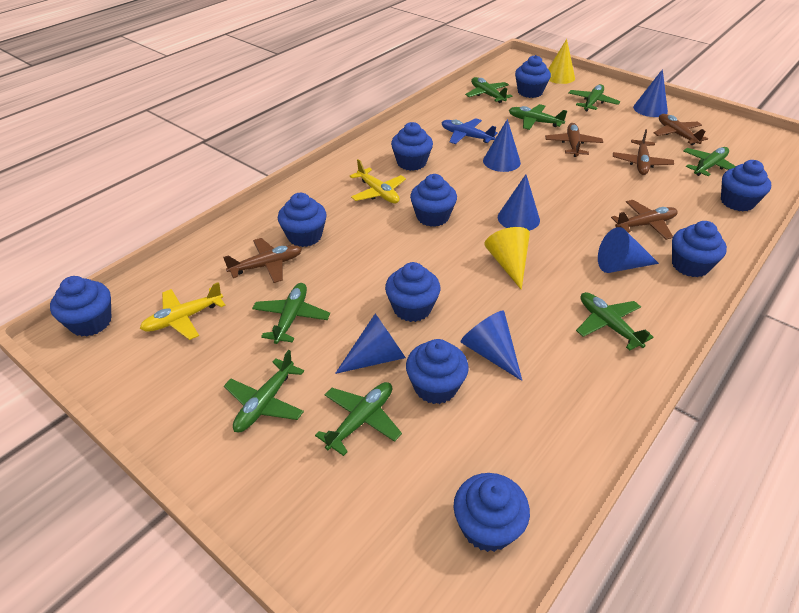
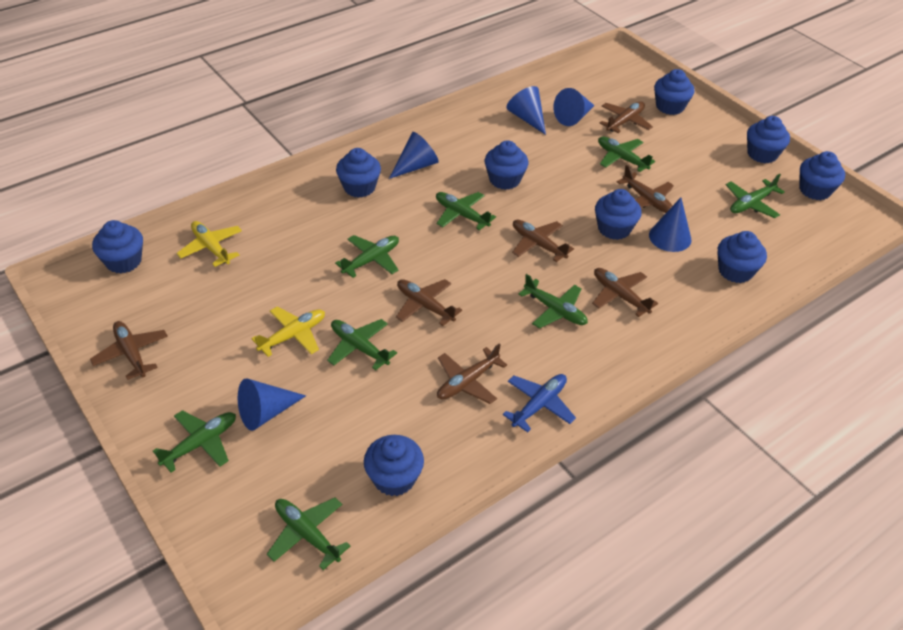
blue cone: 6 -> 5
blue cupcake: 10 -> 9
brown plane: 5 -> 7
yellow cone: 2 -> 0

